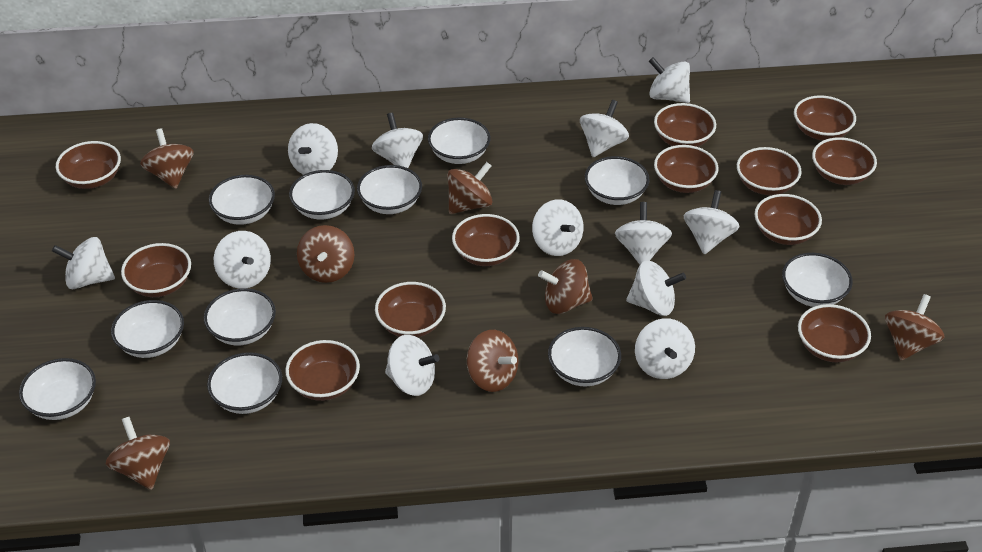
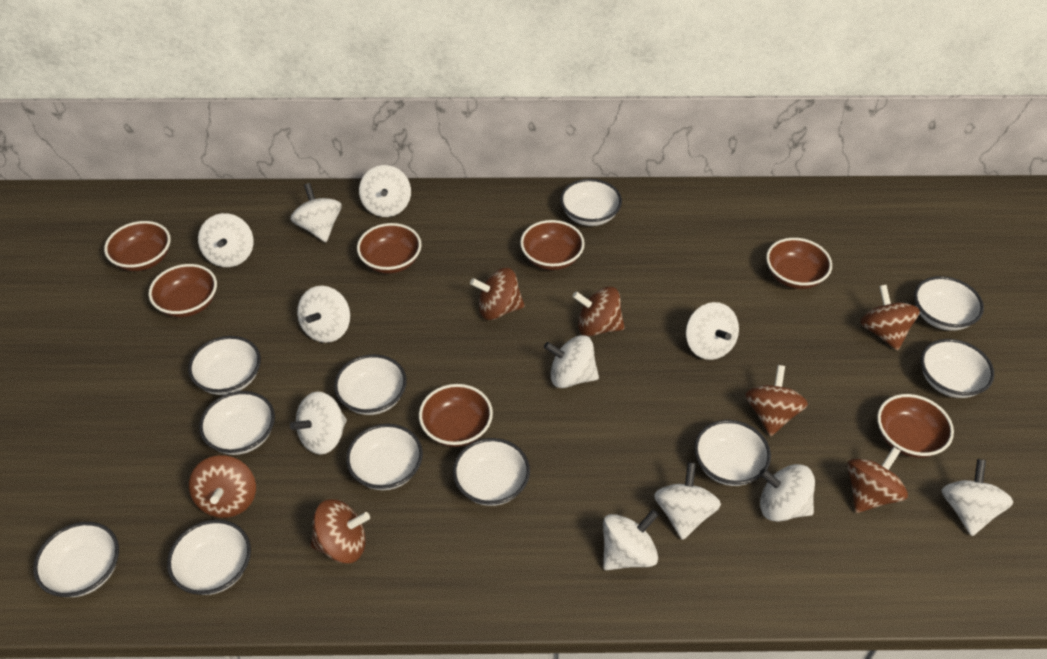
brown bowl: 12 -> 7
white spinning top: 12 -> 11

